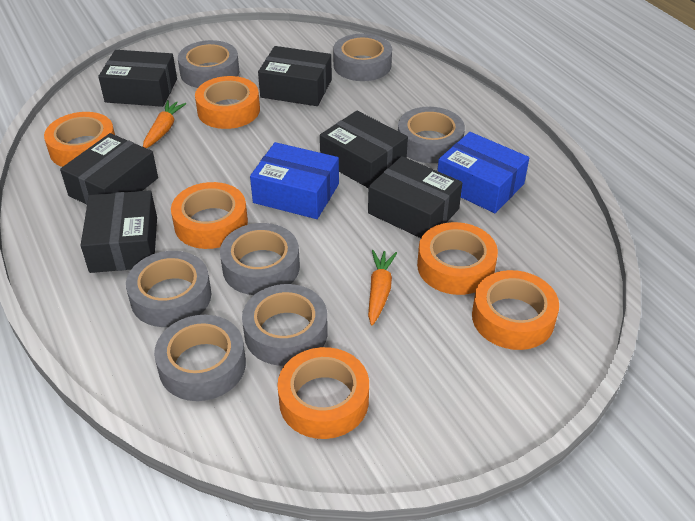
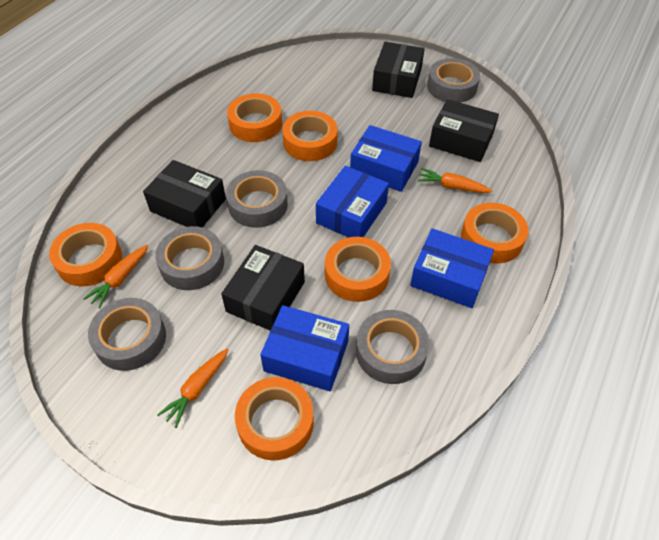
black box: 6 -> 4
blue box: 2 -> 4
grey tape: 7 -> 5
orange carrot: 2 -> 3

